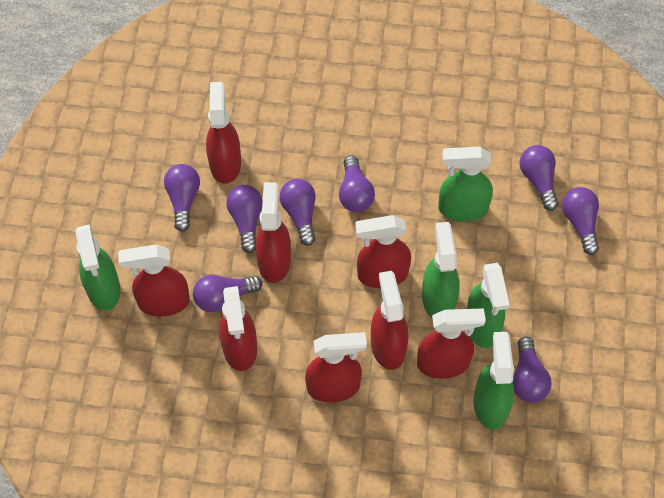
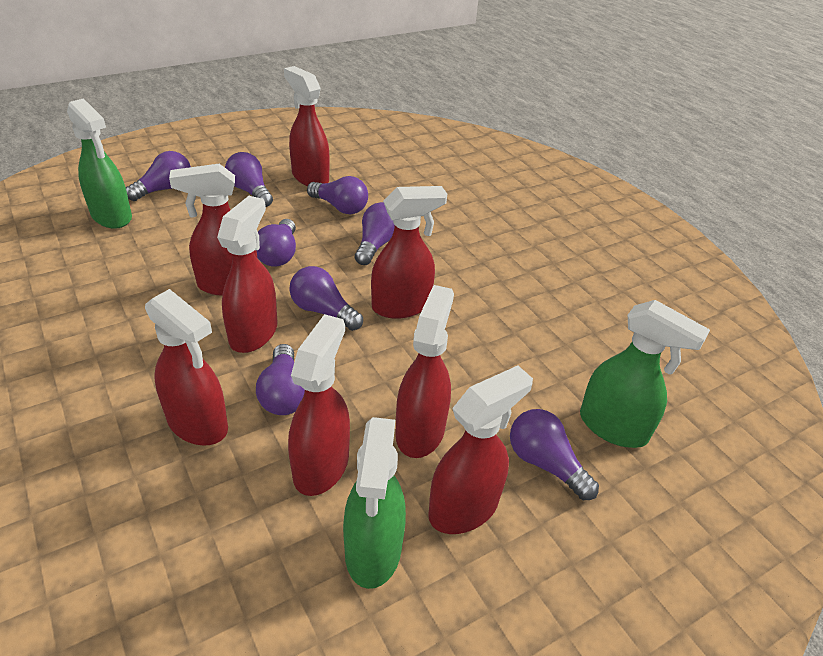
green spray bottle: 5 -> 3

